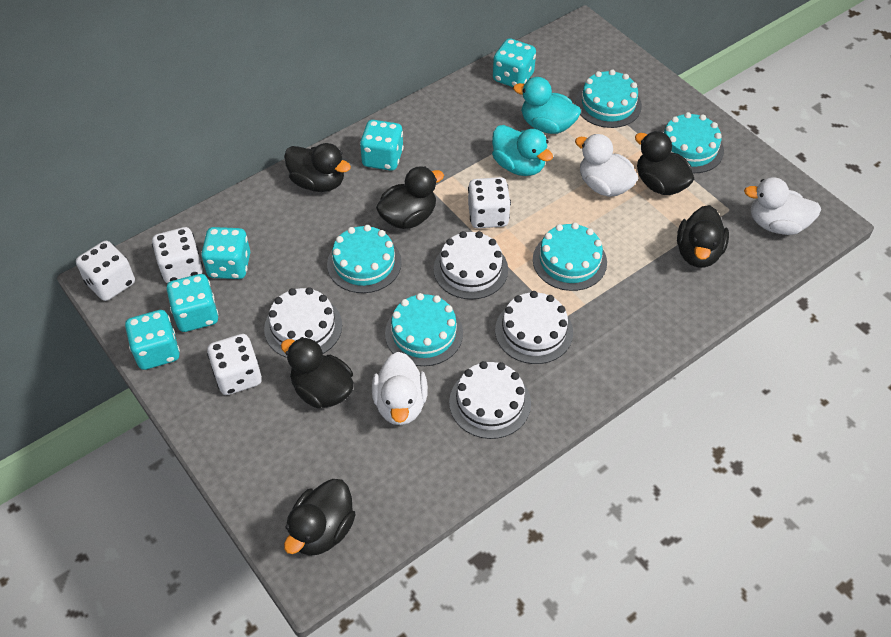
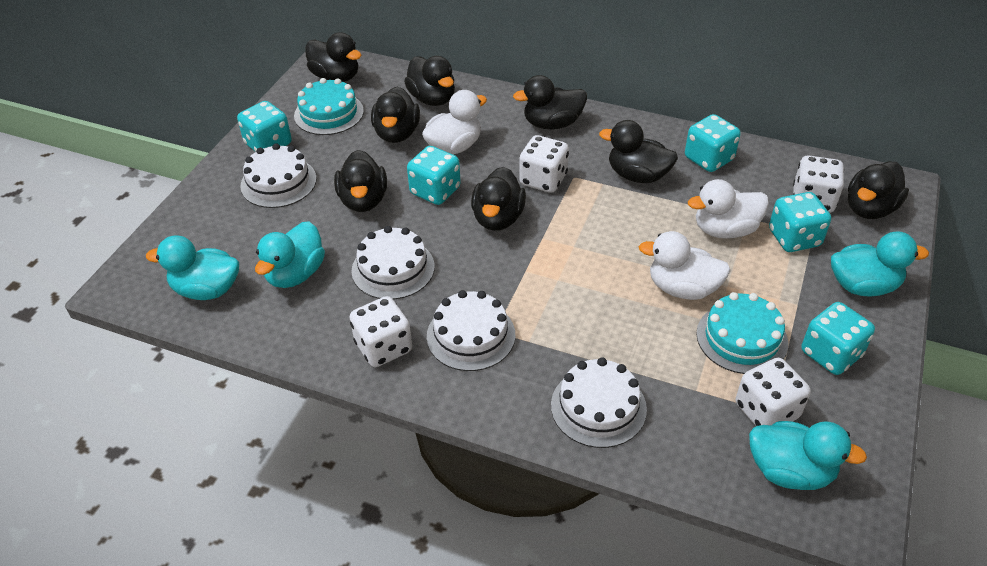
black duck: 6 -> 8
turquoise cake: 5 -> 2
turquoise duck: 2 -> 4

